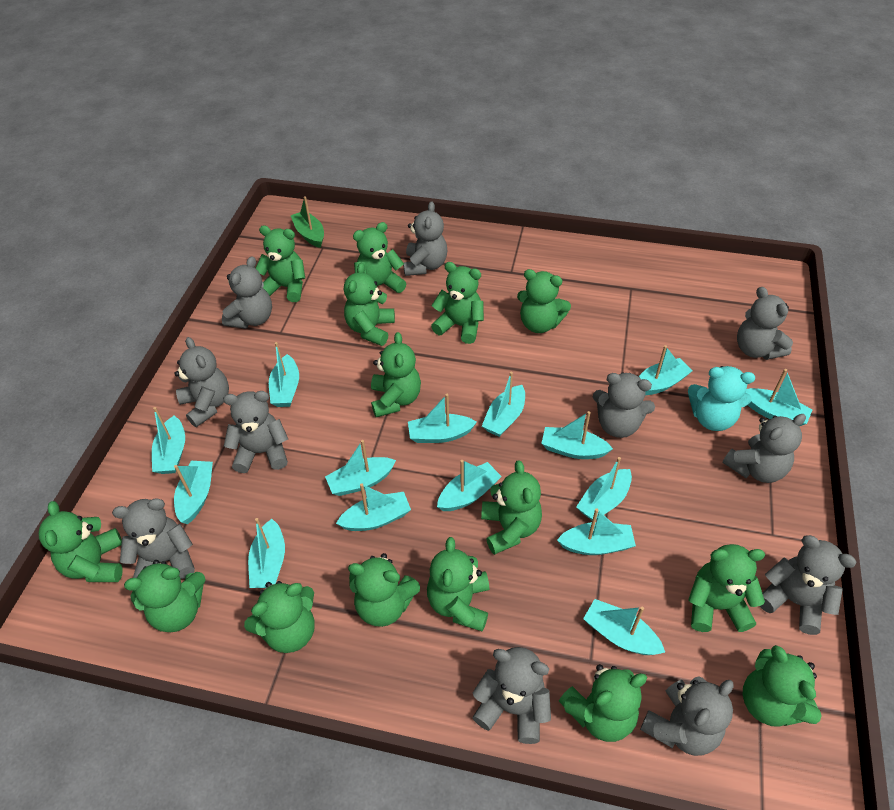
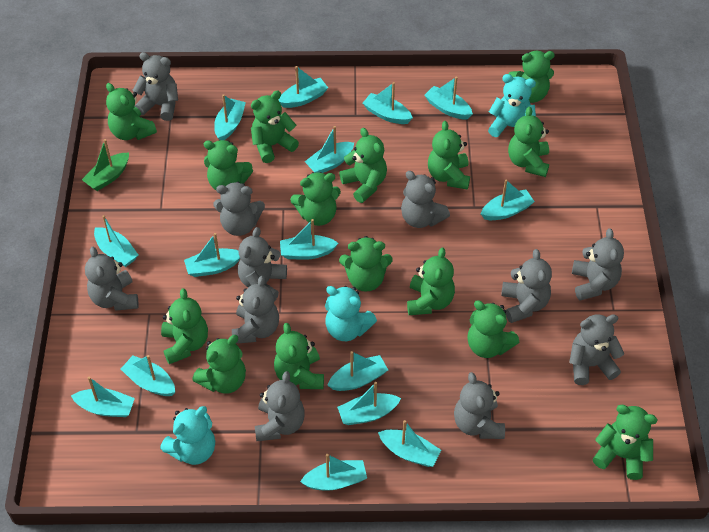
turquoise teddy bear: 1 -> 3

